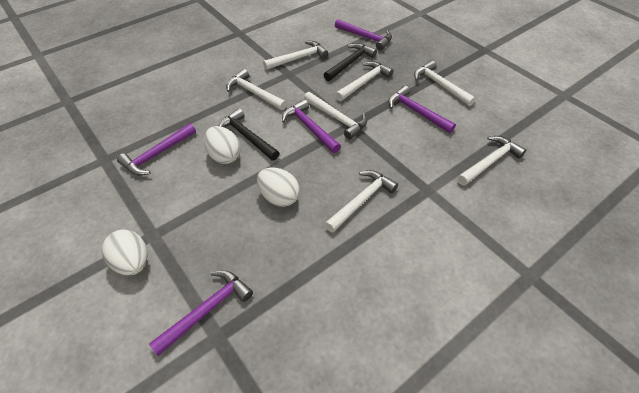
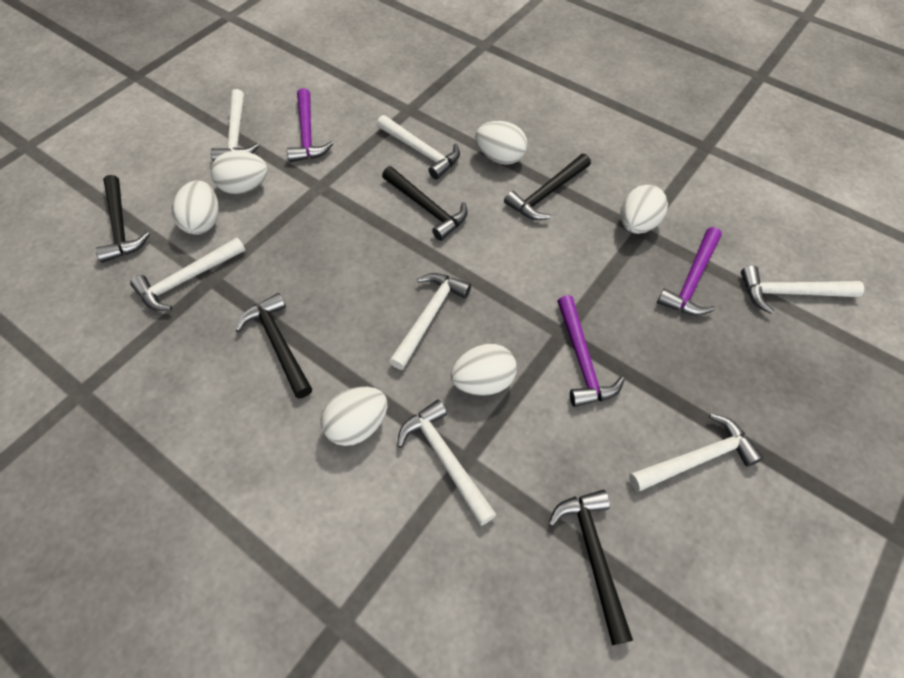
black hammer: 2 -> 5
purple hammer: 5 -> 3
white egg: 3 -> 6

